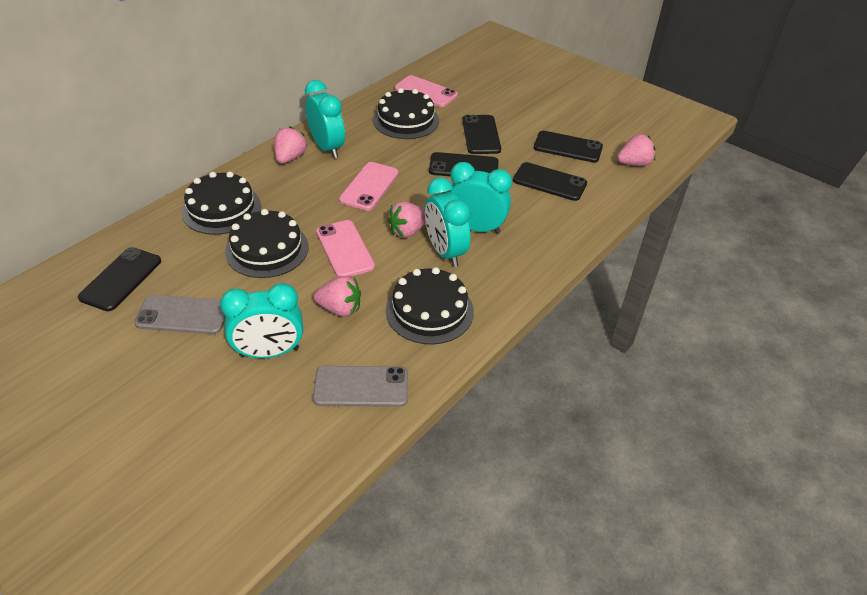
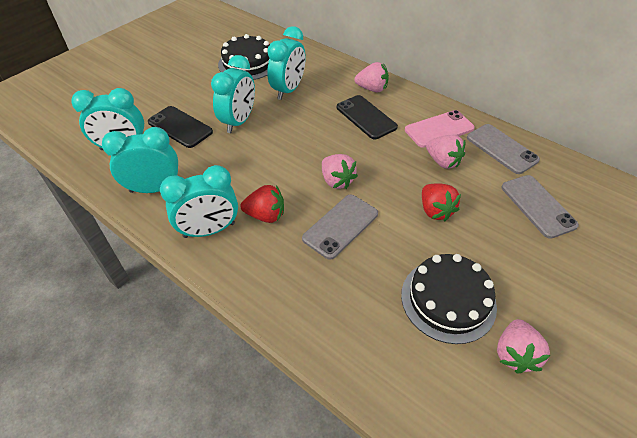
black cake: 4 -> 2
black phone: 5 -> 2
grey phone: 2 -> 3
pink phone: 3 -> 1
red strawberry: 0 -> 2
turquoise clock: 4 -> 5

